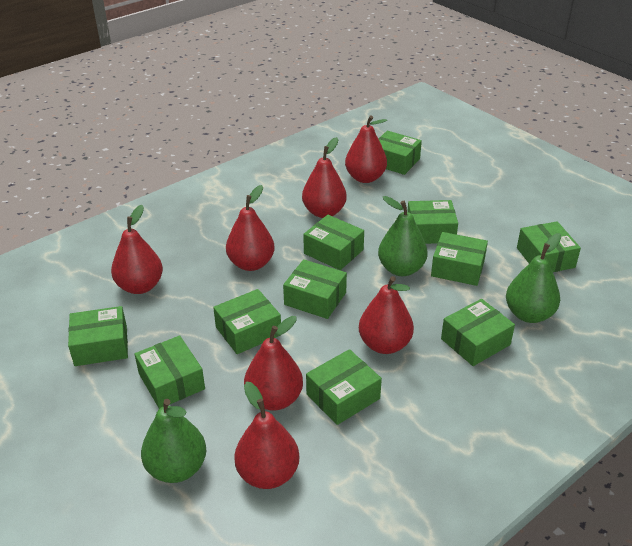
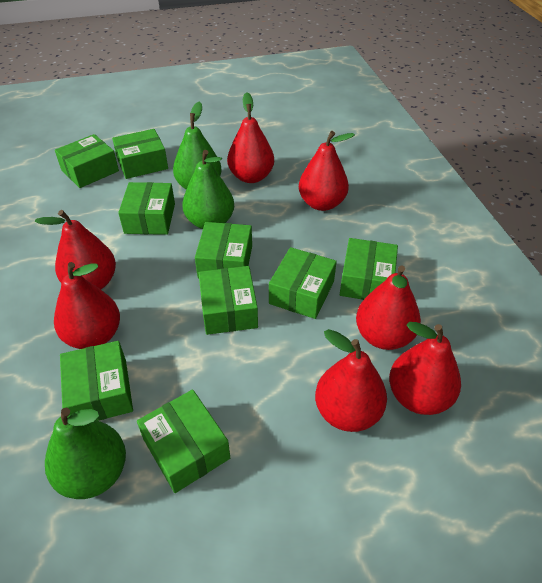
green box: 11 -> 9

